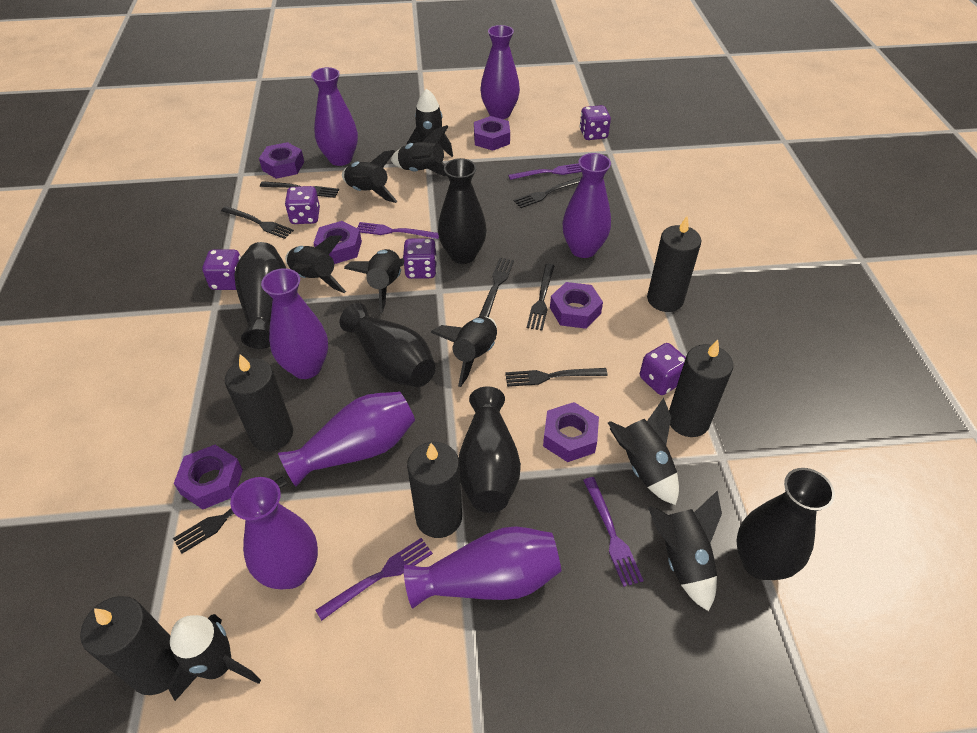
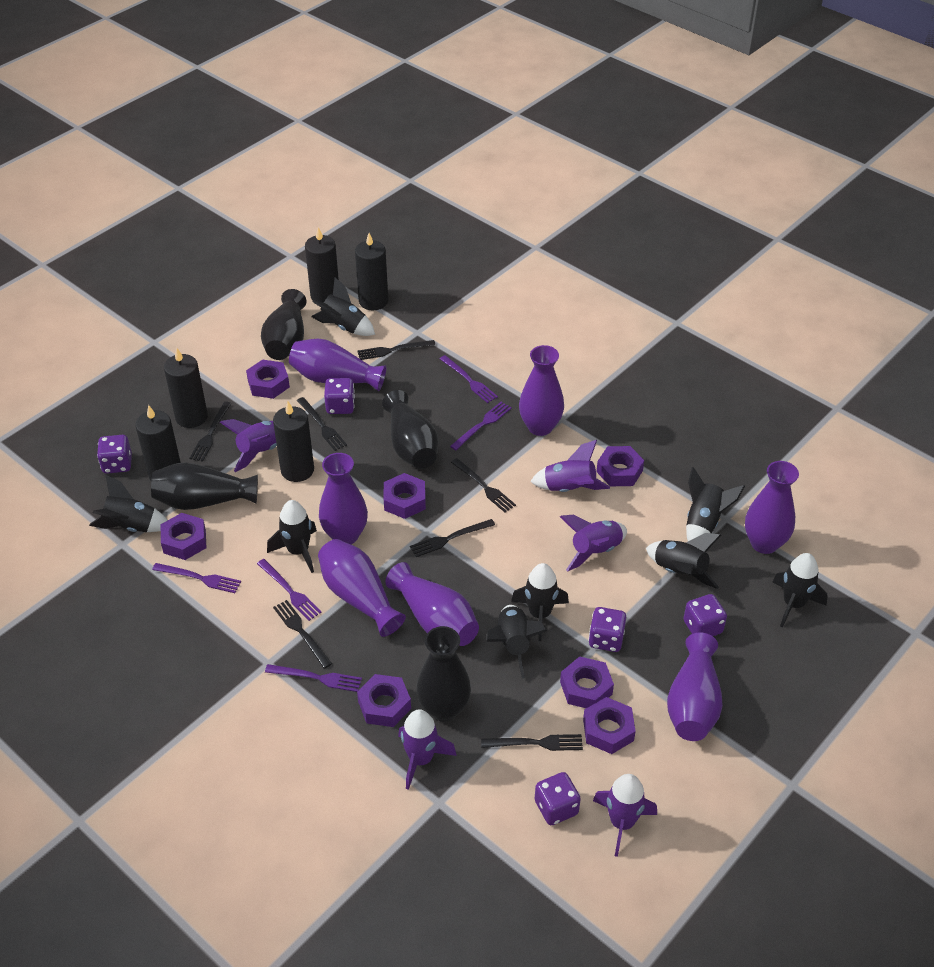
black rocket: 9 -> 8
black vase: 5 -> 4
purple fork: 4 -> 5
purple nut: 6 -> 7
purple rocket: 0 -> 5

